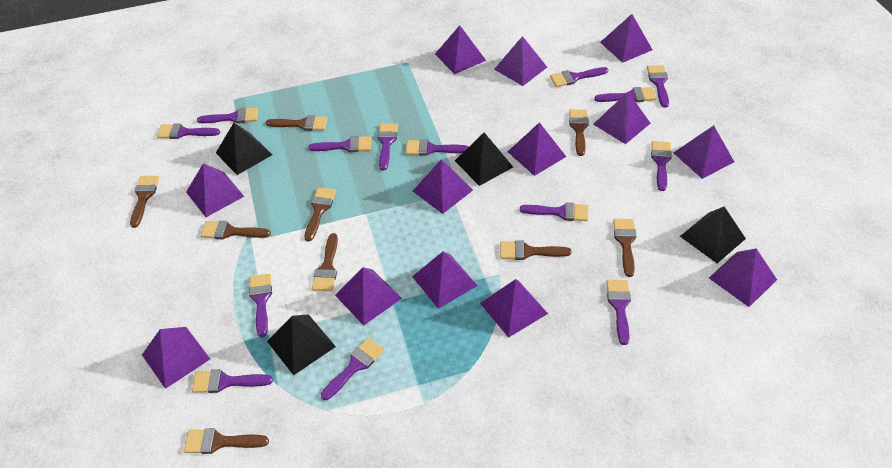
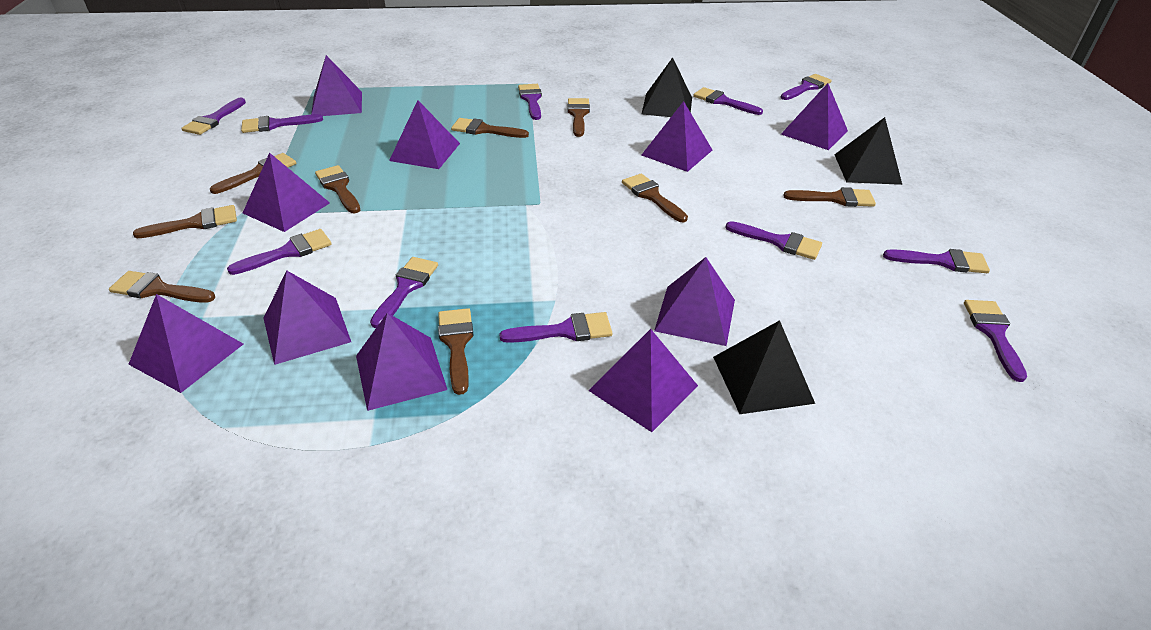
black pyramid: 4 -> 3
purple brush: 14 -> 11
purple pyramid: 13 -> 10

